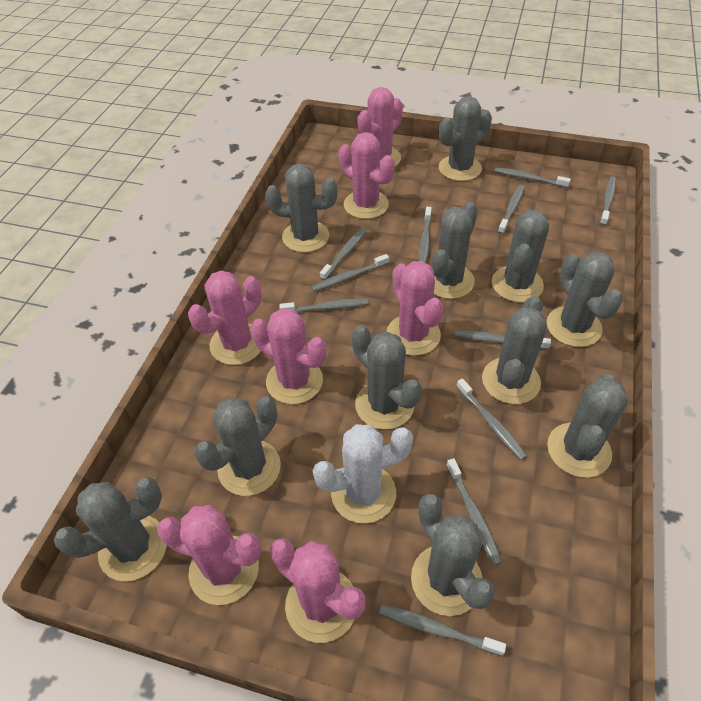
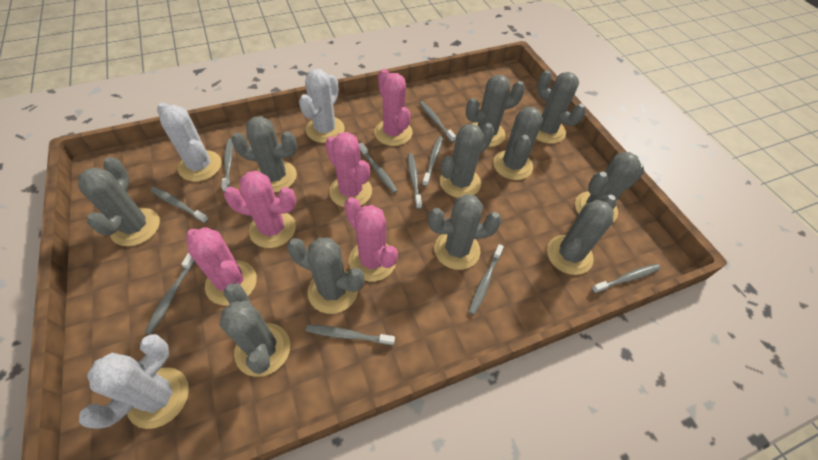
grey toothbrush: 11 -> 10
pink cactus: 7 -> 5
white cactus: 1 -> 3

